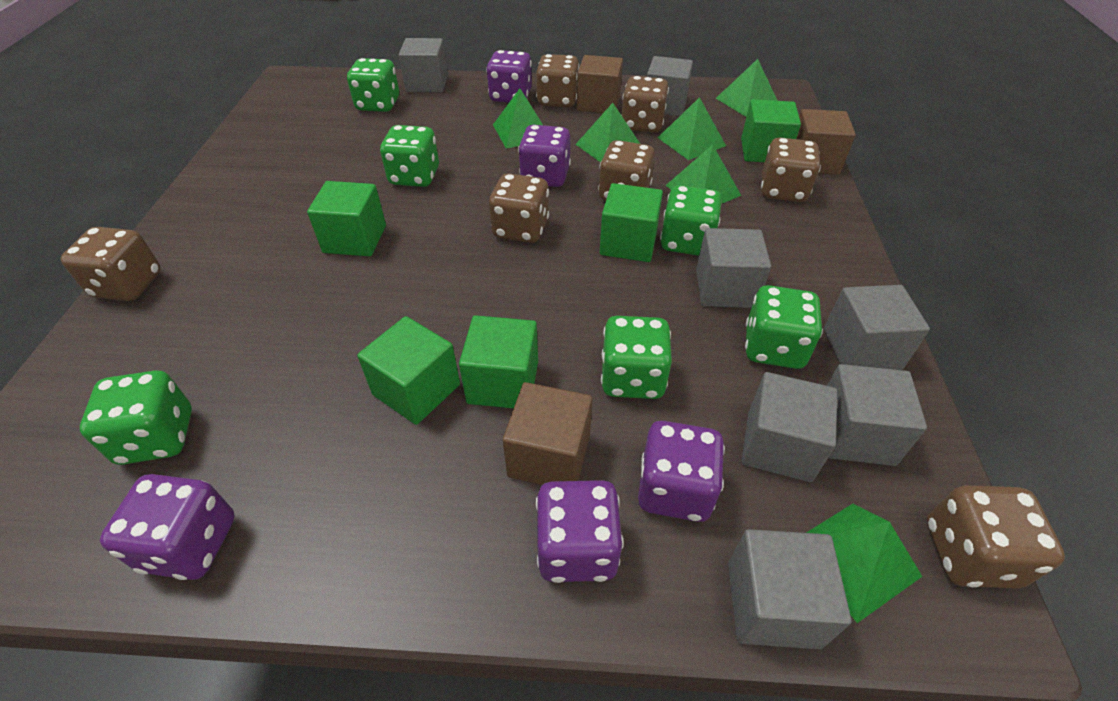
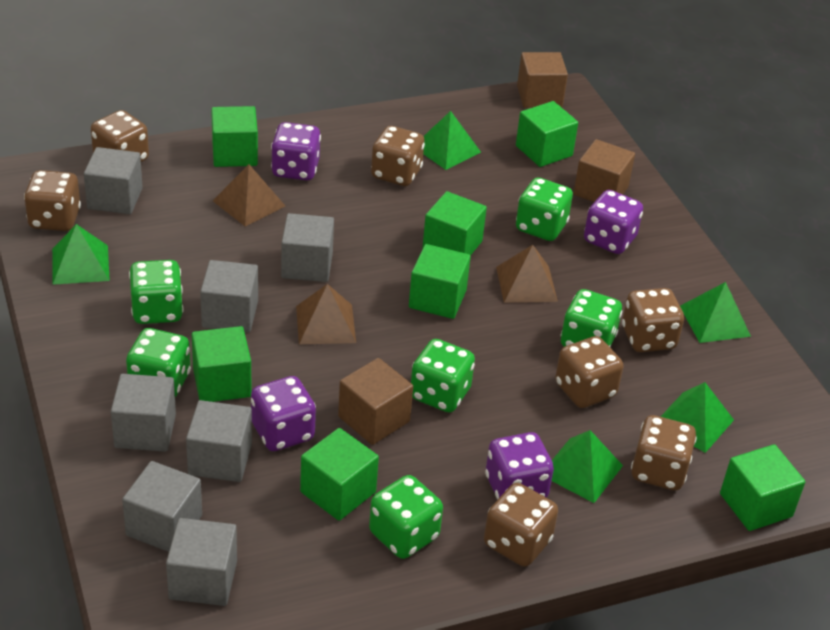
brown pyramid: 0 -> 3
green cube: 5 -> 7
green pyramid: 6 -> 5
purple dice: 5 -> 4

